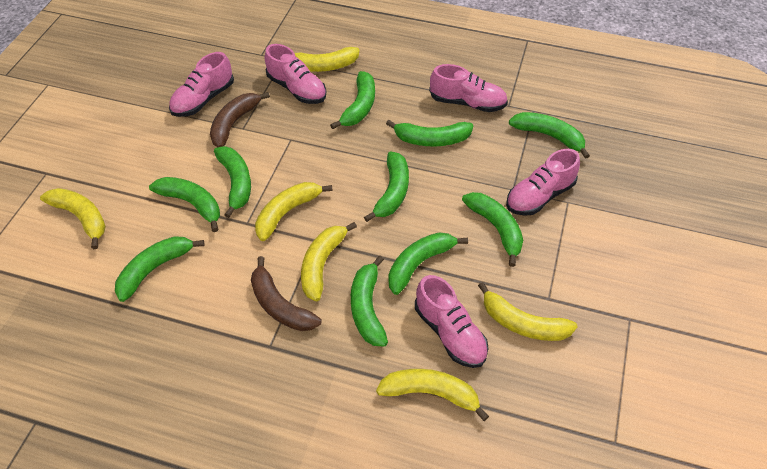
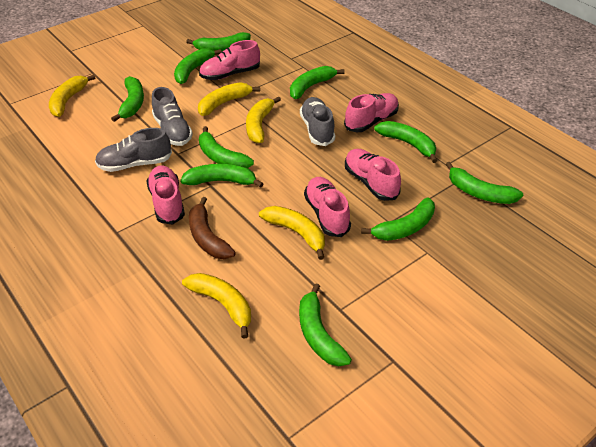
brown banana: 2 -> 1
grey shoe: 0 -> 3
yellow banana: 6 -> 5

